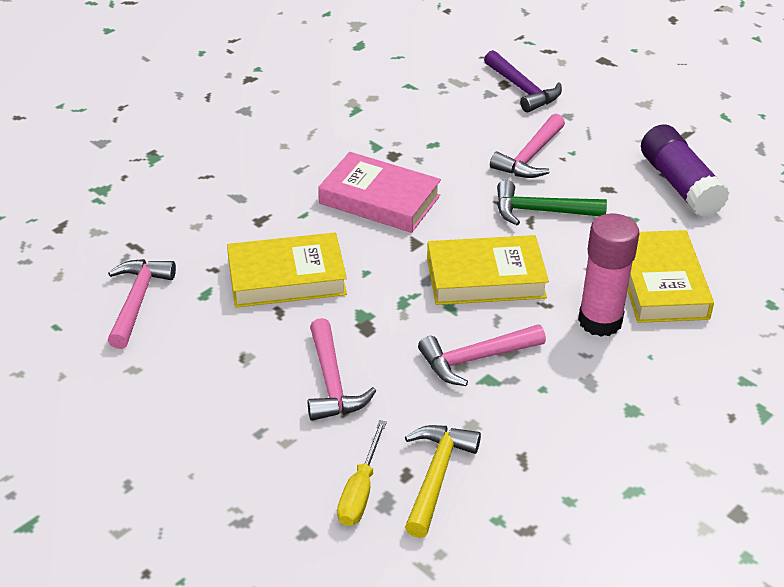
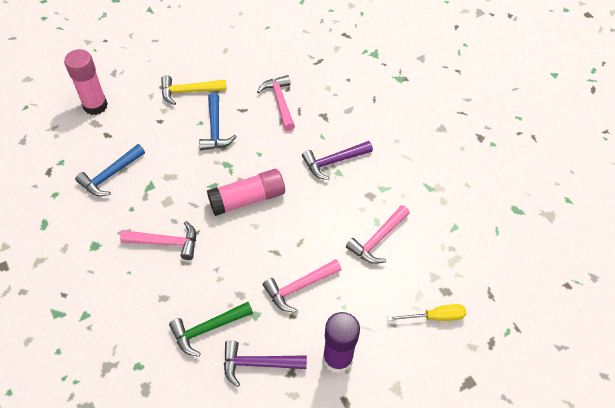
blue hammer: 0 -> 2
pink book: 1 -> 0
pink glue stick: 1 -> 2
purple hammer: 1 -> 2
yellow book: 3 -> 0

